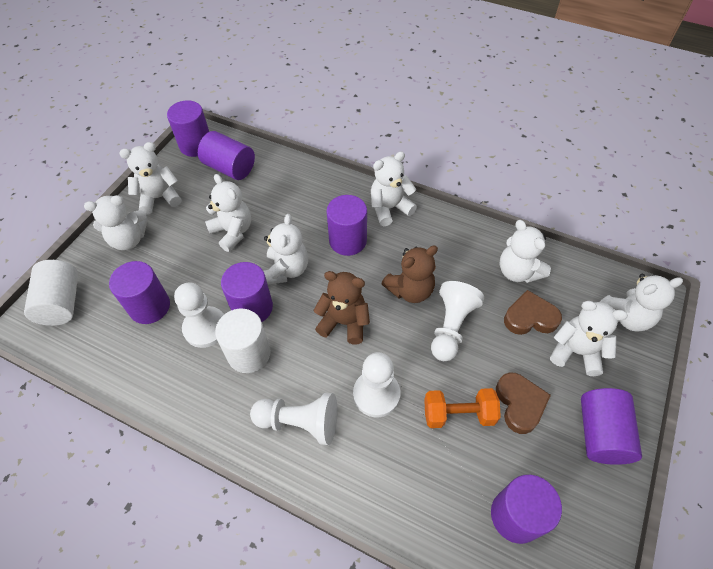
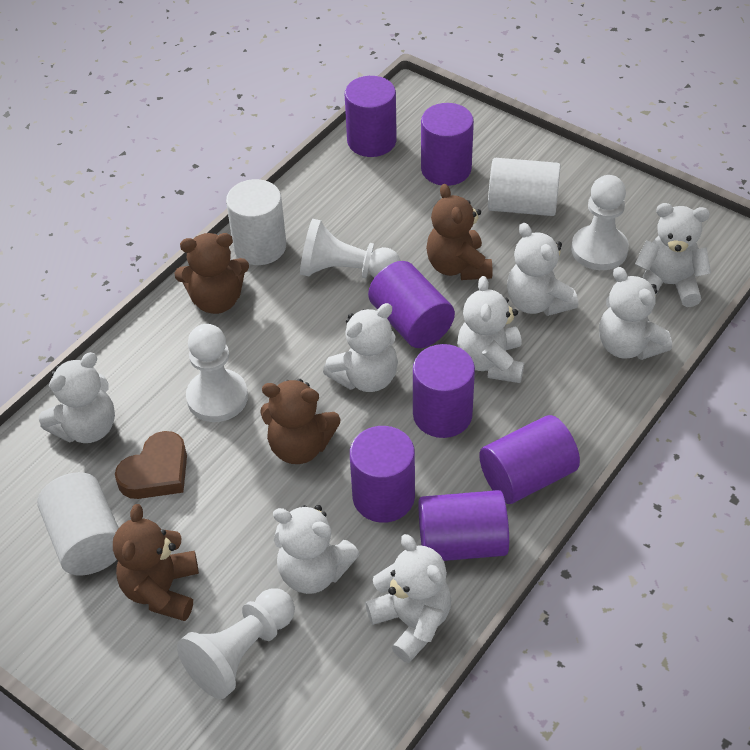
brown heart: 2 -> 1
brown teddy bear: 2 -> 4
orange dumbbell: 1 -> 0
white cylinder: 2 -> 3

